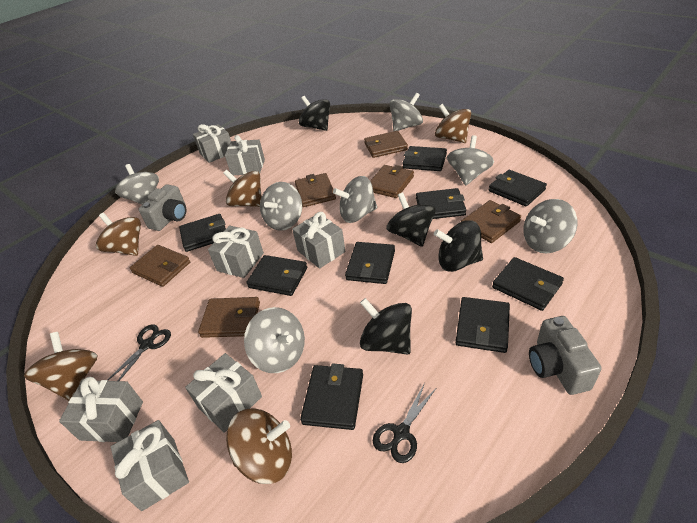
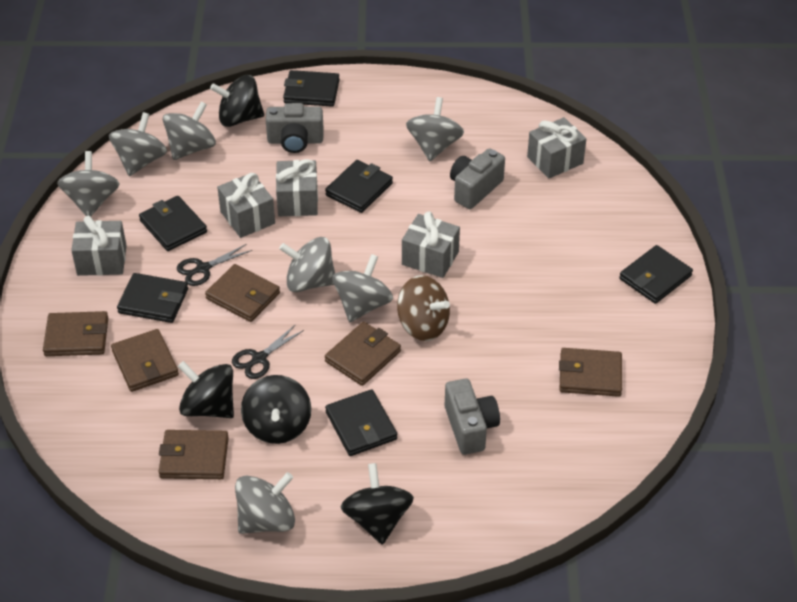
black wallet: 9 -> 6
brown spinning top: 5 -> 1
grey camera: 2 -> 3
grey gift: 7 -> 5

